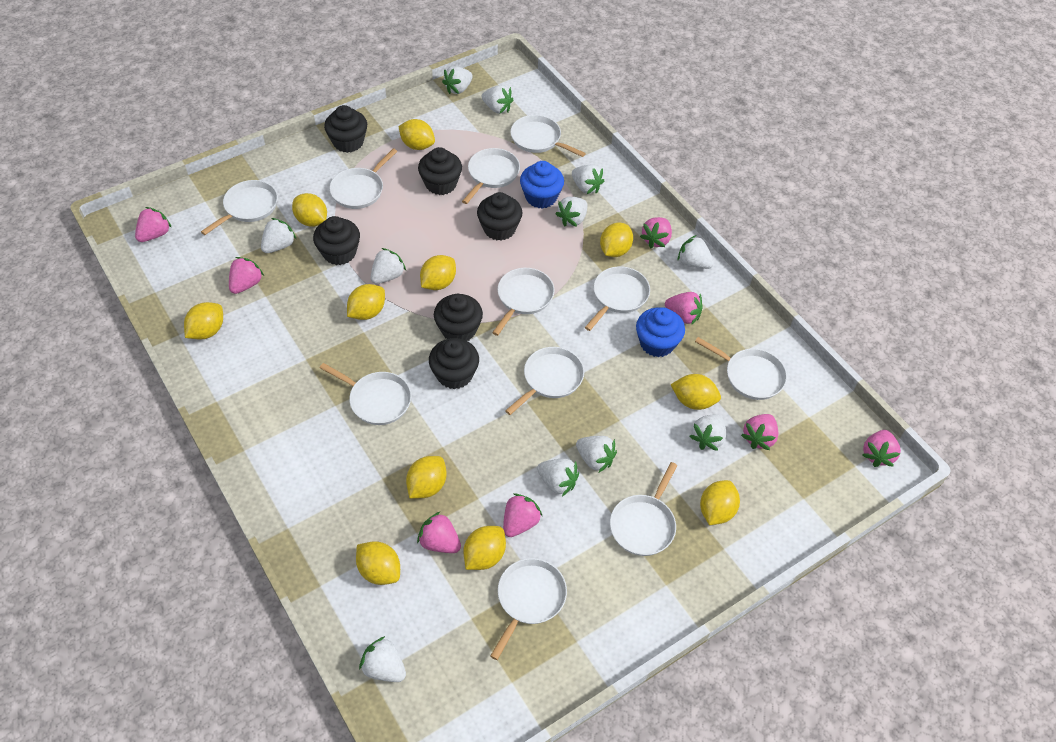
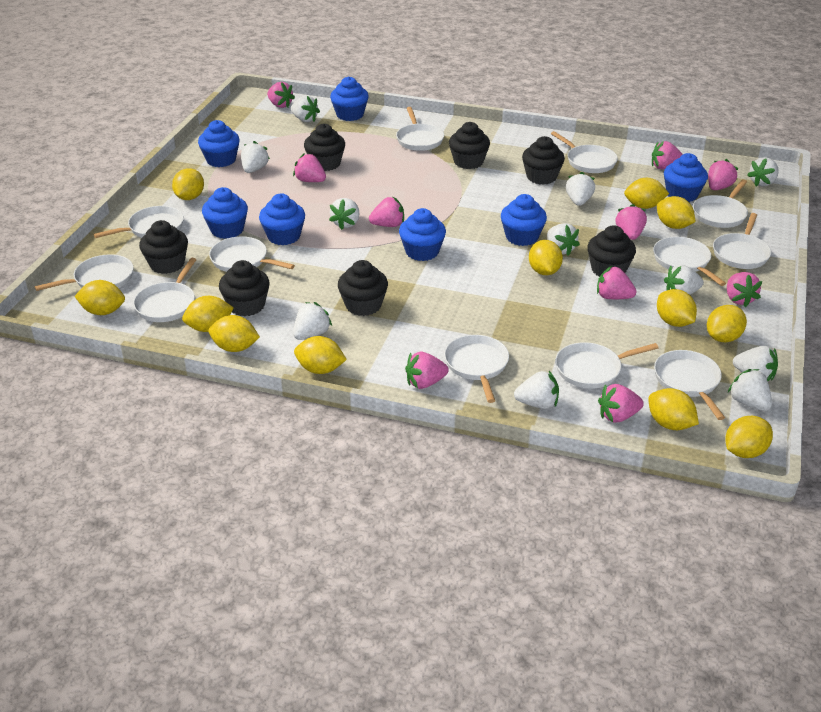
black cupcake: 6 -> 7
blue cupcake: 2 -> 7
pink strawberry: 8 -> 10
white pan: 11 -> 12
yellow lemon: 11 -> 12

